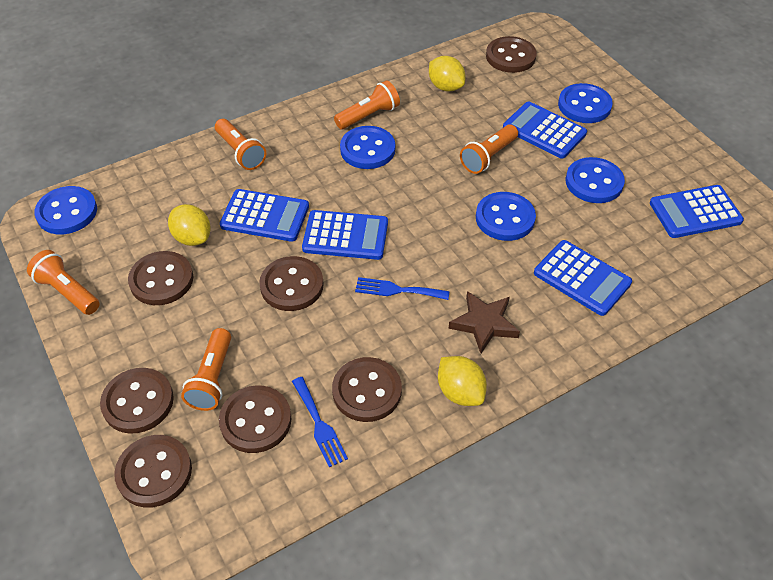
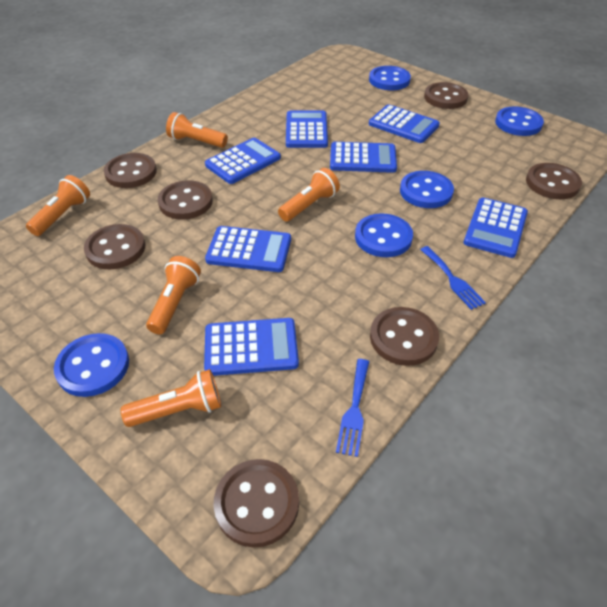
blue calculator: 5 -> 7
brown star: 1 -> 0
yellow lemon: 3 -> 0

